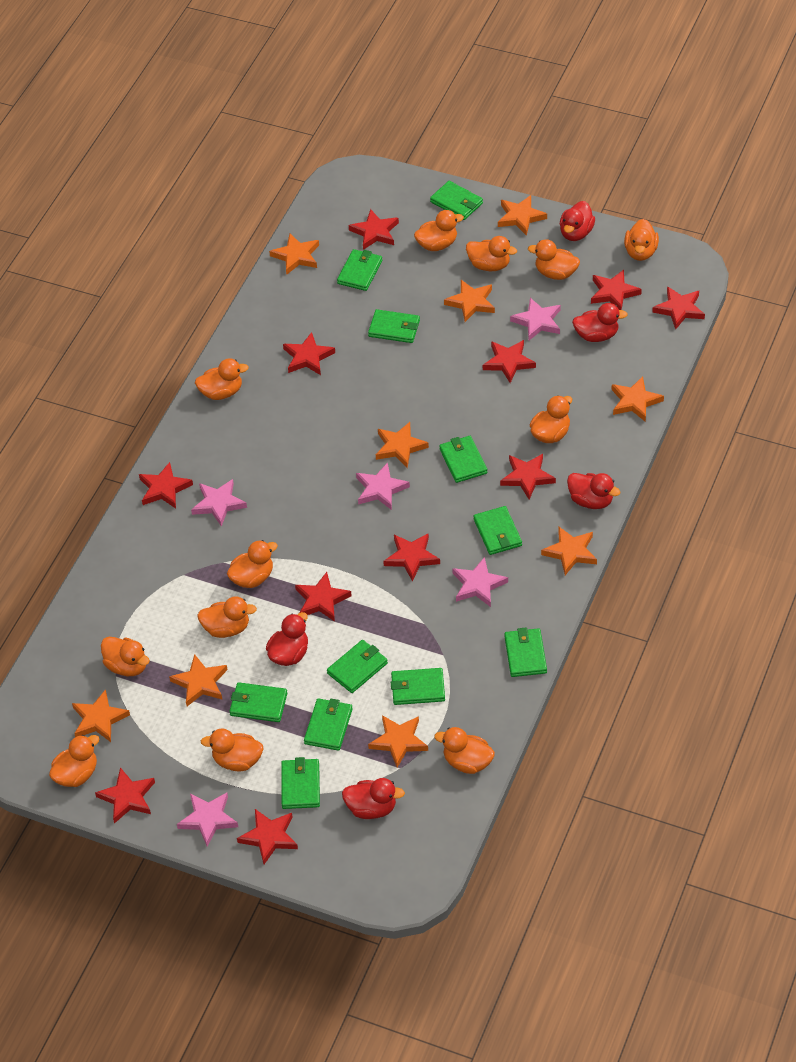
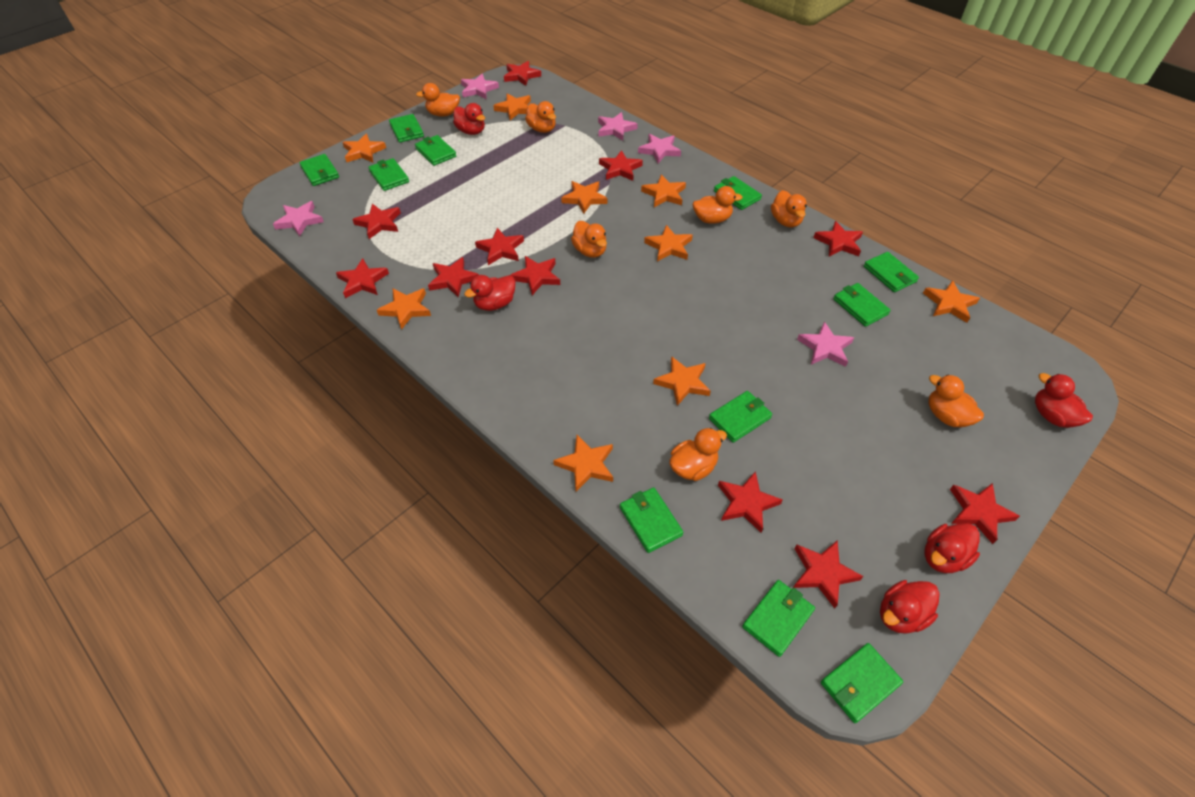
orange duck: 12 -> 7

